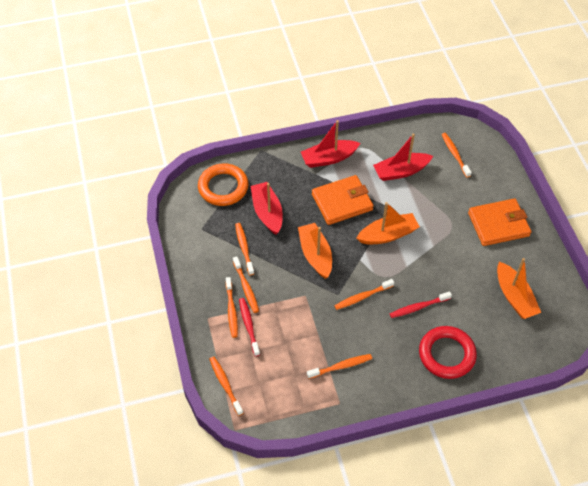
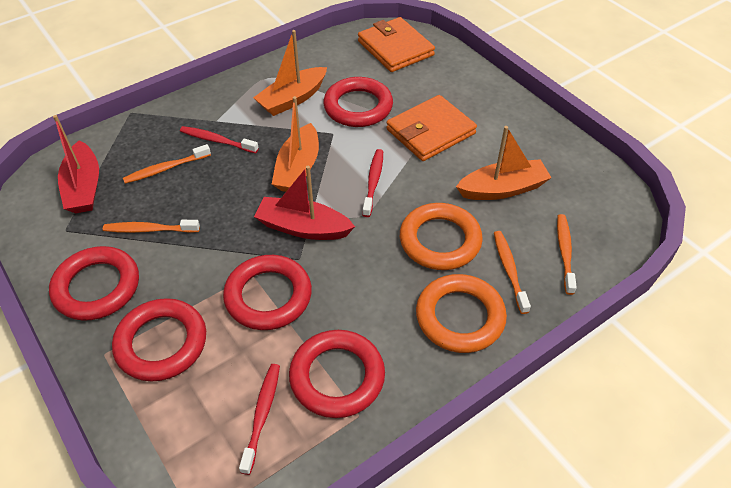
orange ring: 1 -> 2
orange toothbrush: 7 -> 4
red boat: 3 -> 2
red ring: 1 -> 5
red toothbrush: 2 -> 3

